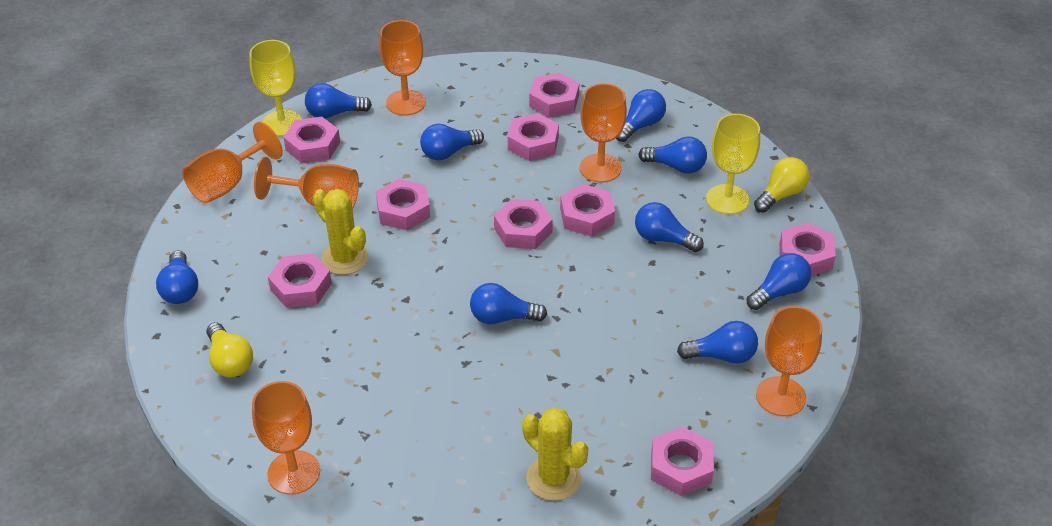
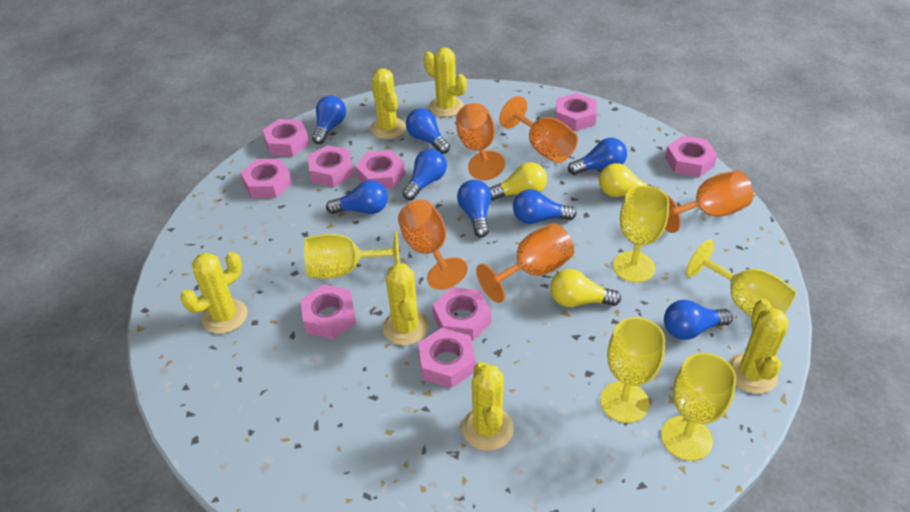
blue light bulb: 9 -> 8
orange goblet: 6 -> 5
yellow cactus: 2 -> 6
yellow goblet: 2 -> 5
yellow light bulb: 2 -> 3

